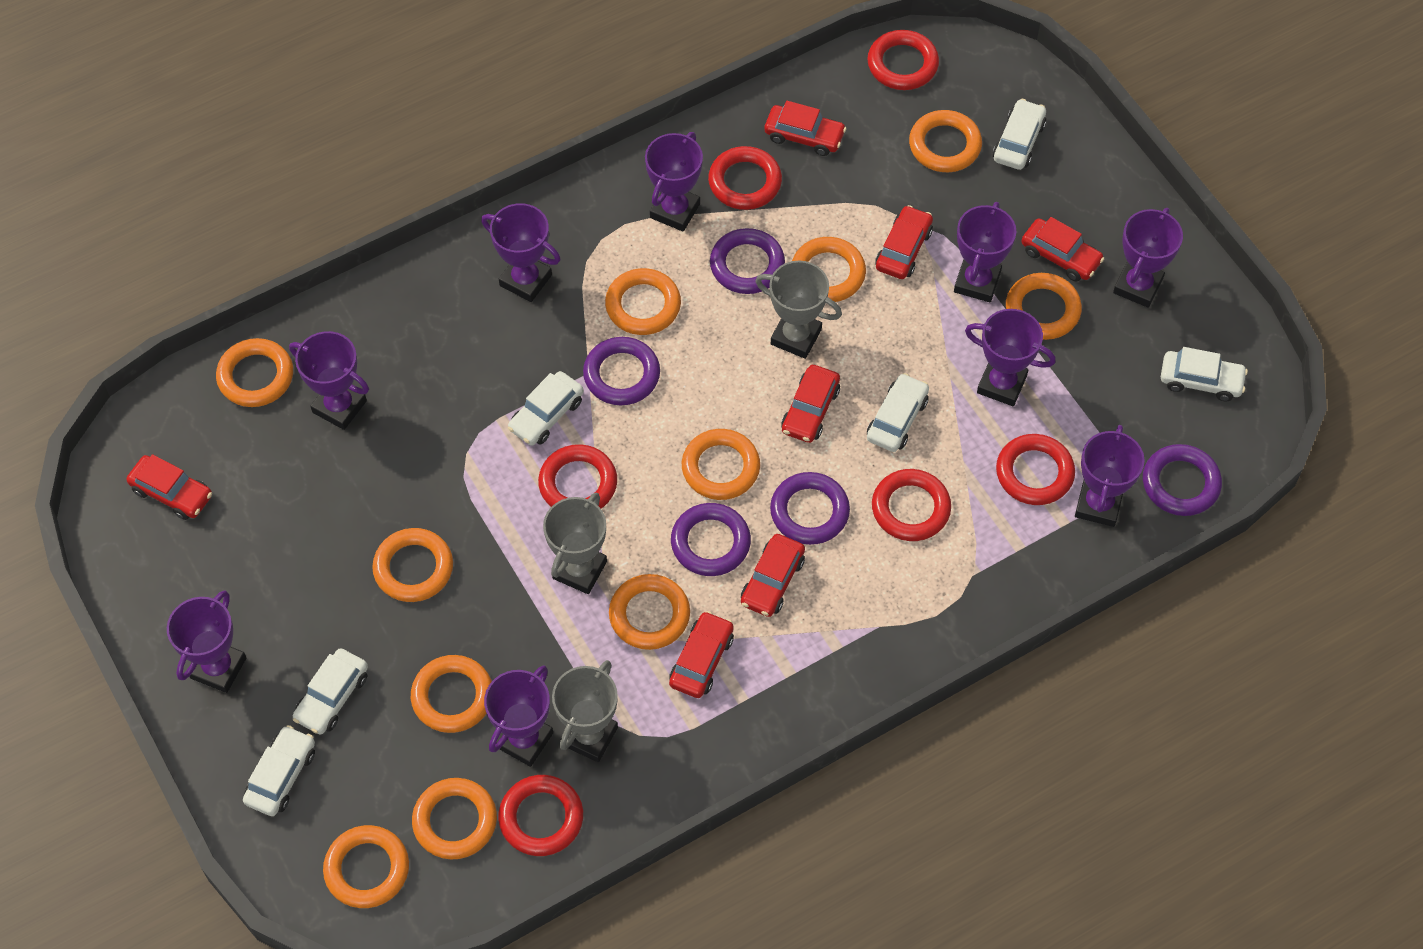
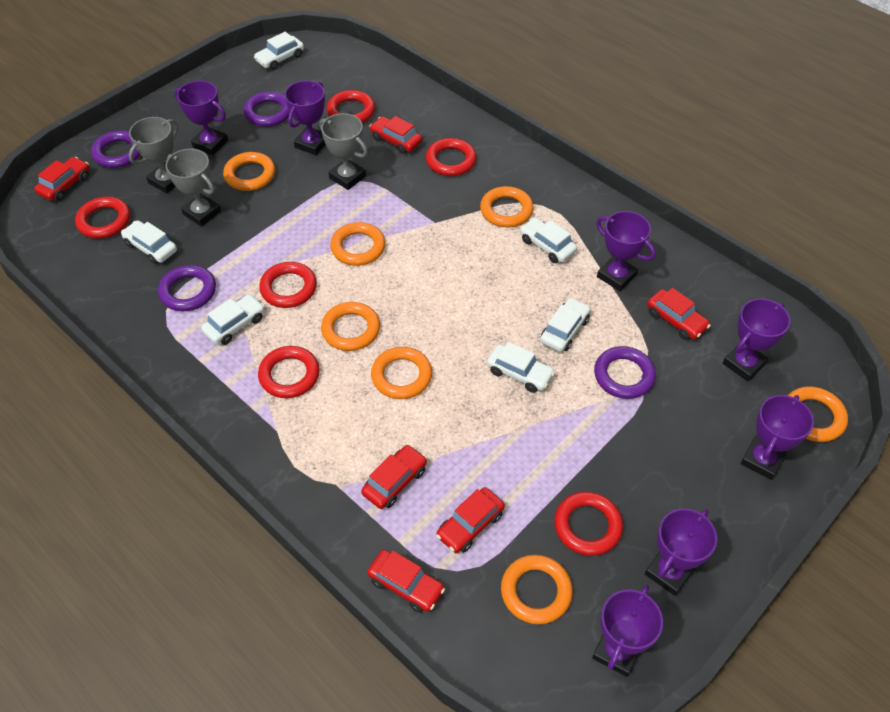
orange ring: 11 -> 7
purple ring: 5 -> 4
purple trophy: 9 -> 7
red car: 7 -> 6

